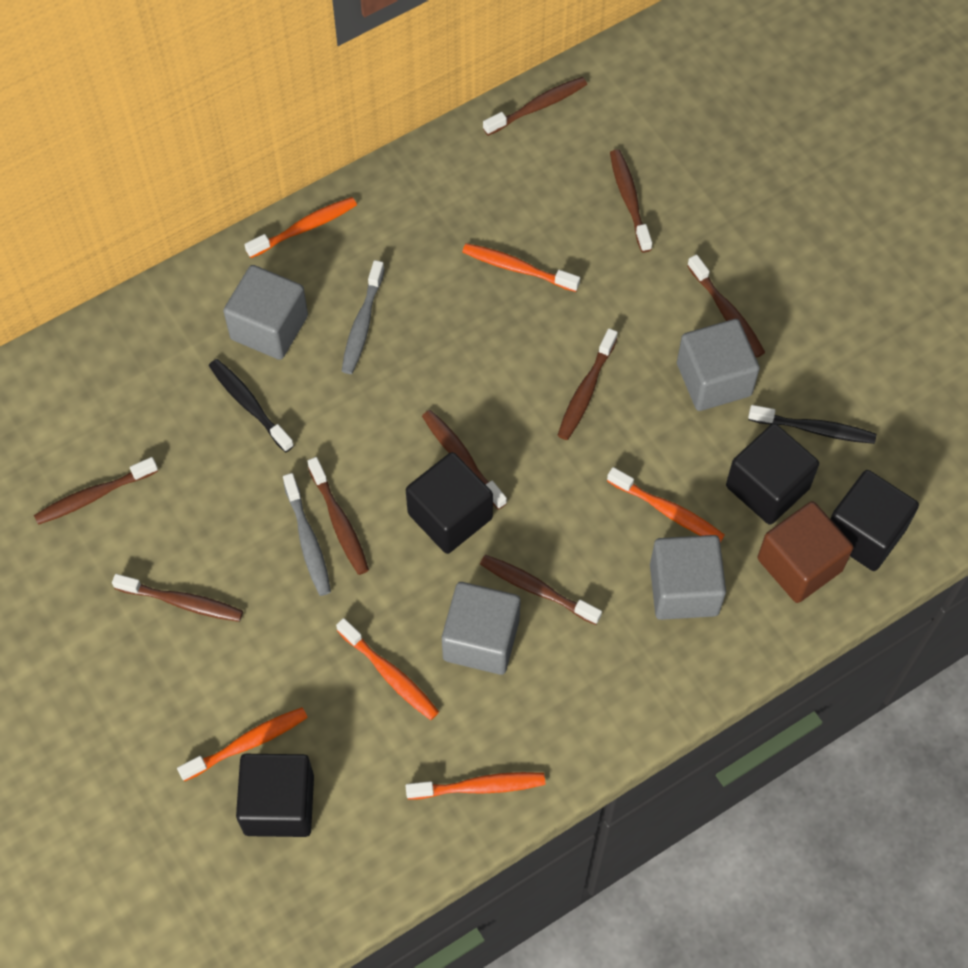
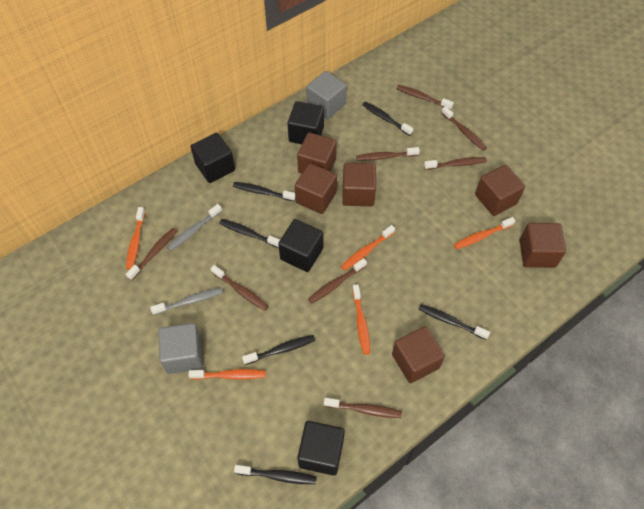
black toothbrush: 2 -> 6
brown cube: 1 -> 6
brown toothbrush: 9 -> 8
grey cube: 4 -> 2
orange toothbrush: 6 -> 5

